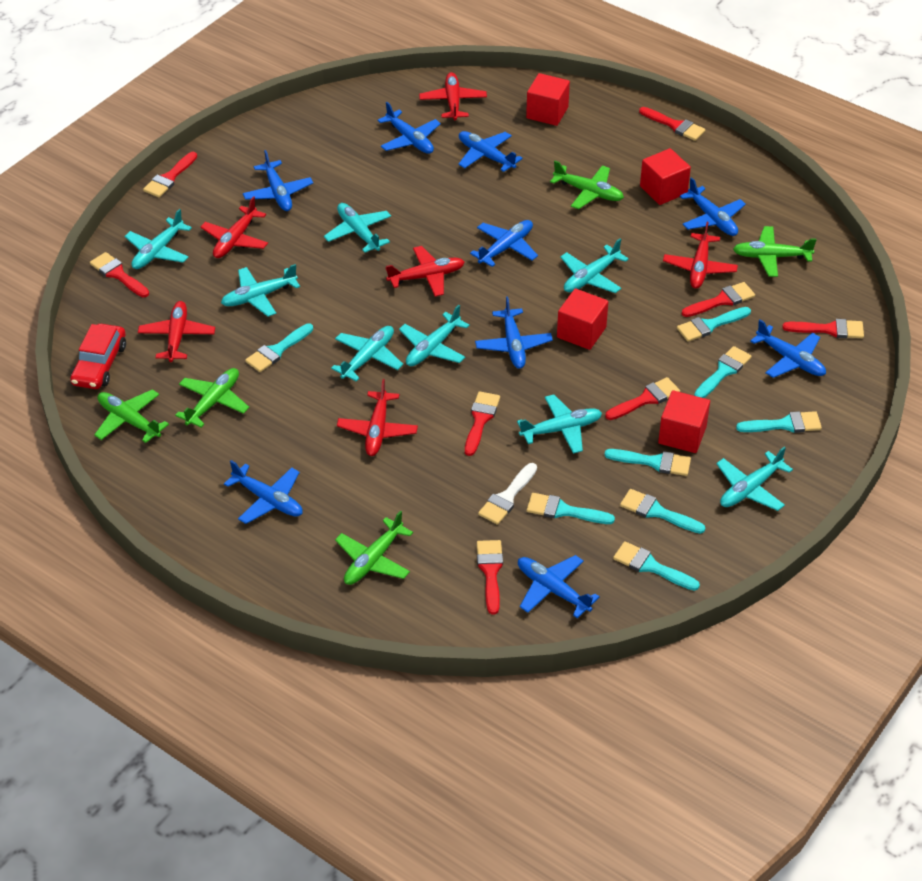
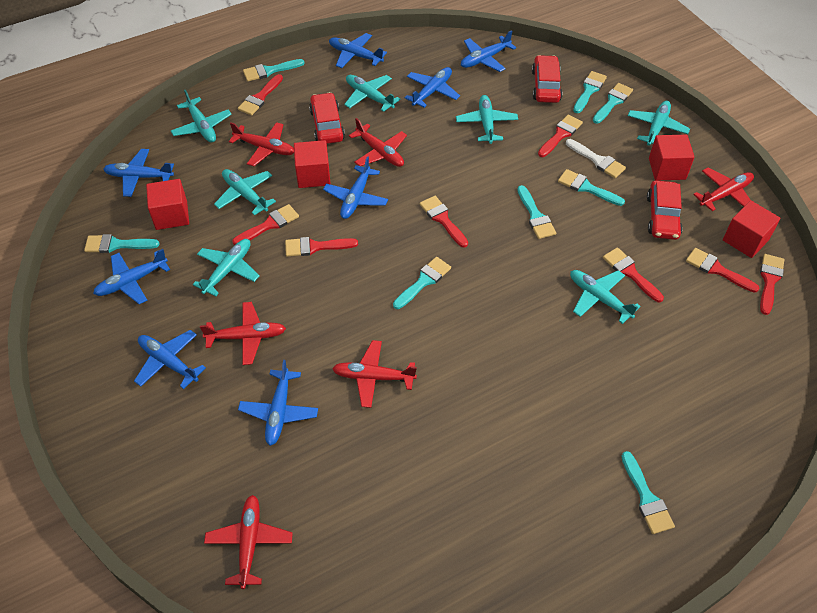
blue plane: 9 -> 8
green plane: 5 -> 0
red car: 1 -> 3
turquoise plane: 8 -> 7

